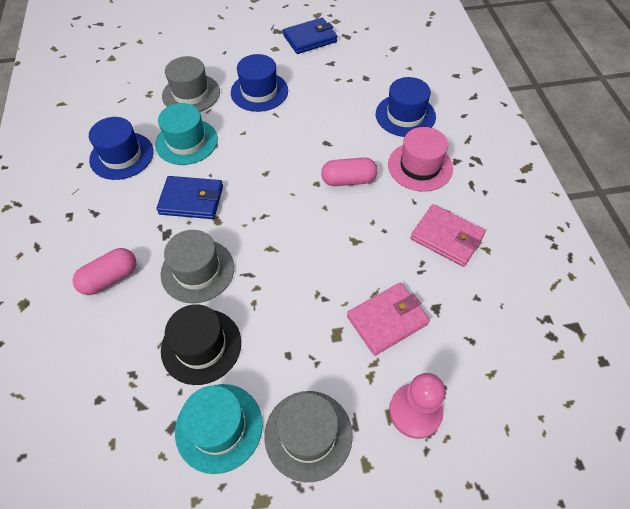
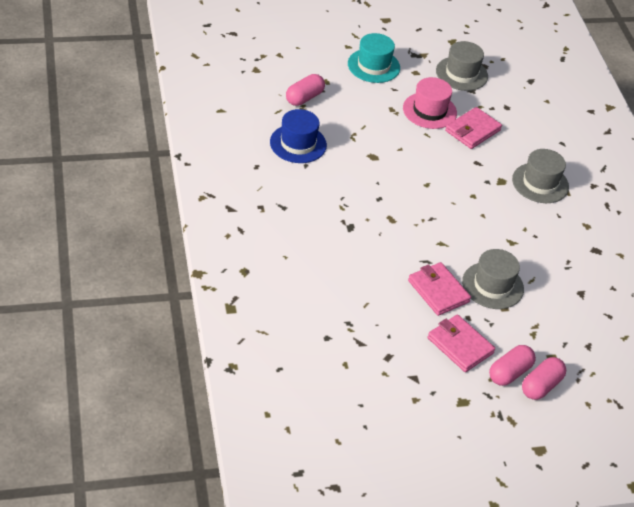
black hat: 1 -> 0
blue hat: 3 -> 1
blue wallet: 2 -> 0
pink capsule: 2 -> 3
pink pawn: 1 -> 0
pink wallet: 2 -> 3
turquoise hat: 2 -> 1

